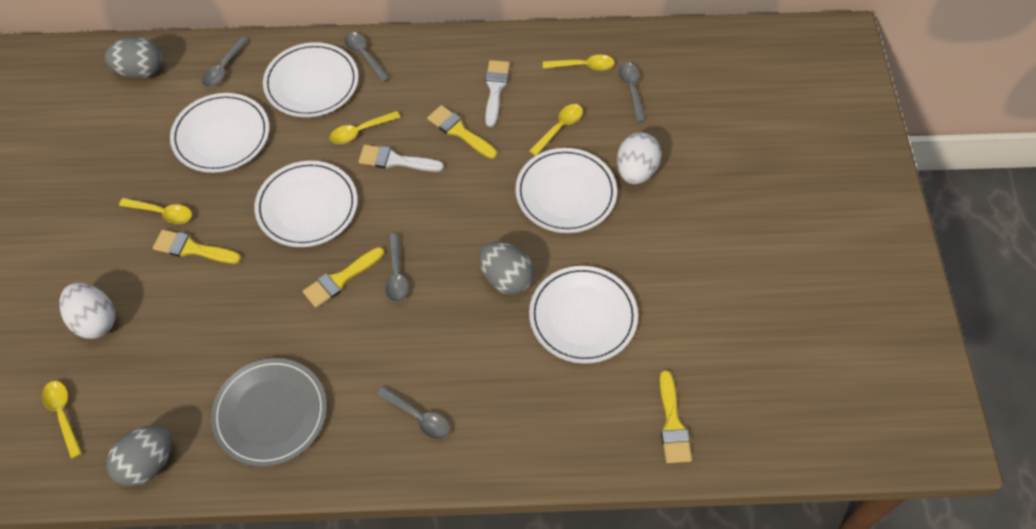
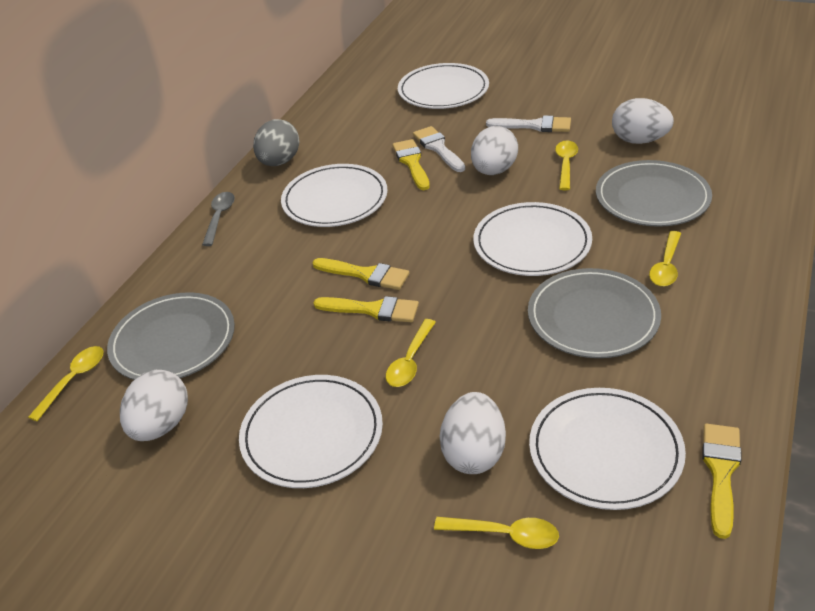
grey egg: 3 -> 1
grey plate: 1 -> 3
grey spoon: 5 -> 1
white egg: 2 -> 4

